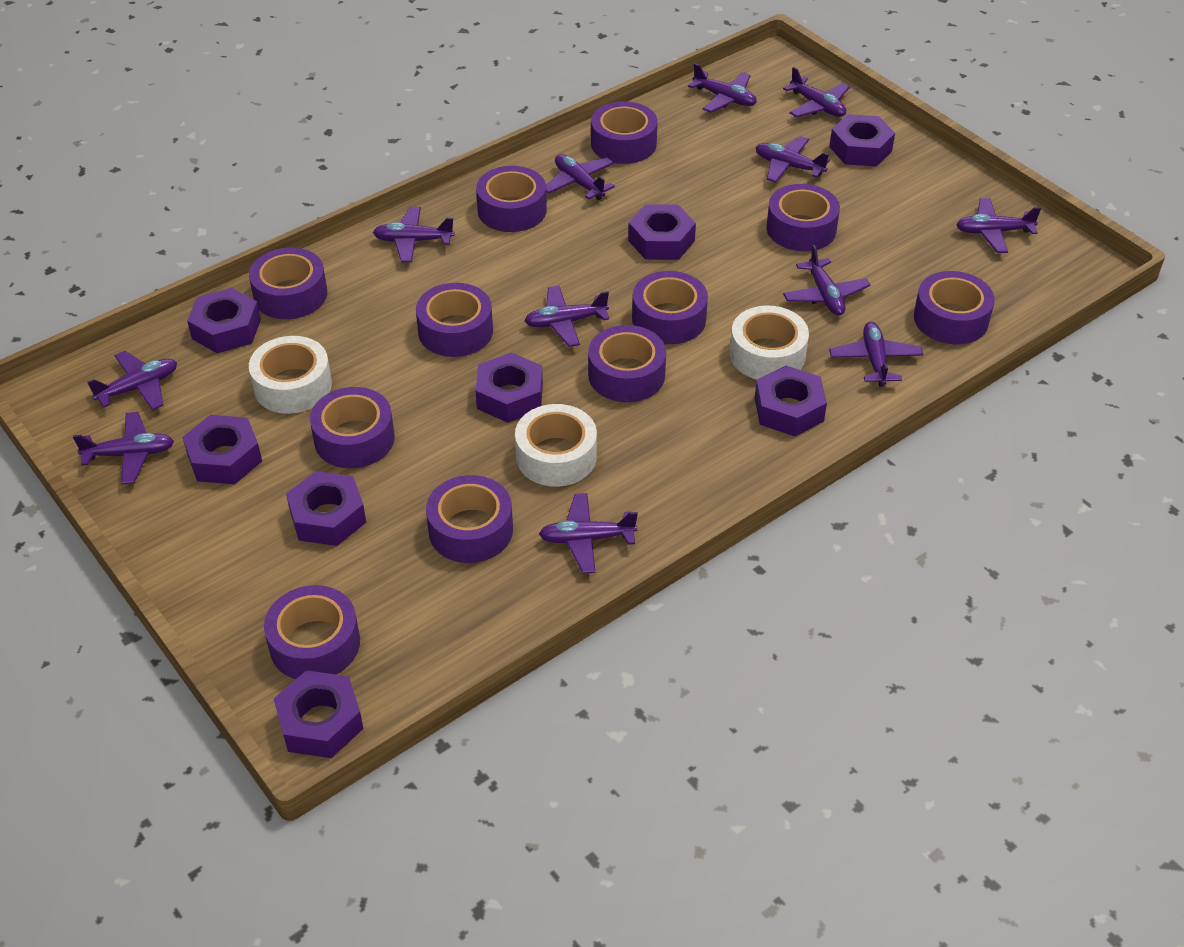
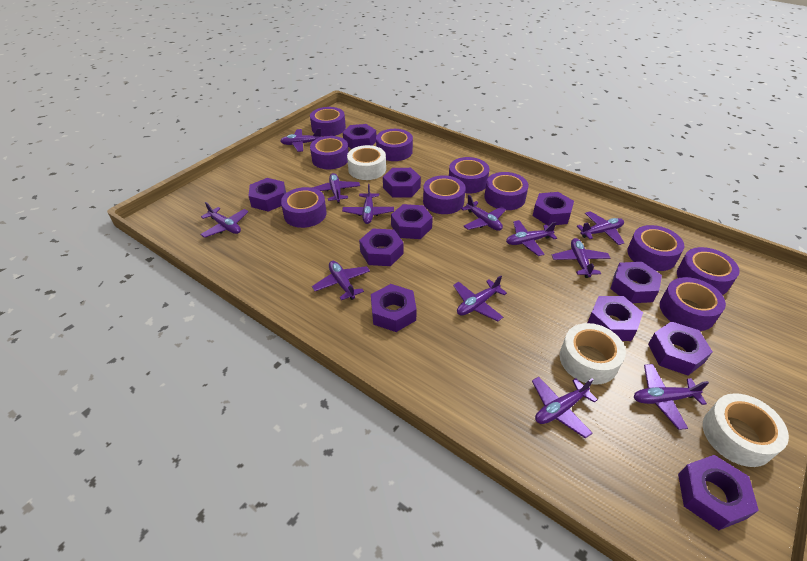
purple nut: 8 -> 11
purple tape: 11 -> 10

